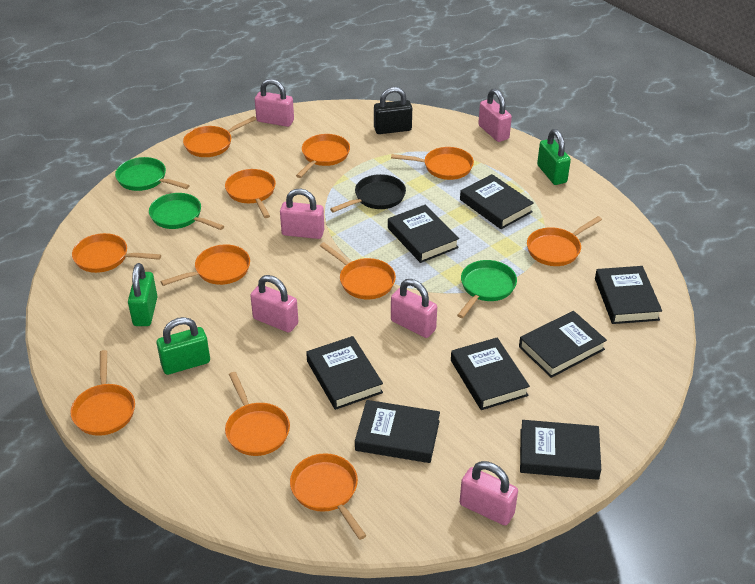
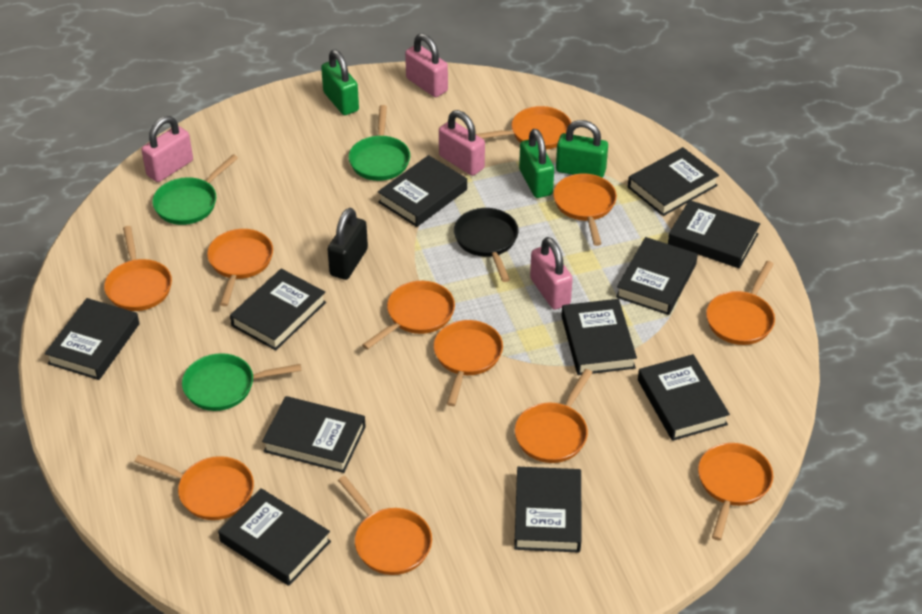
black book: 8 -> 11
pink padlock: 6 -> 4

